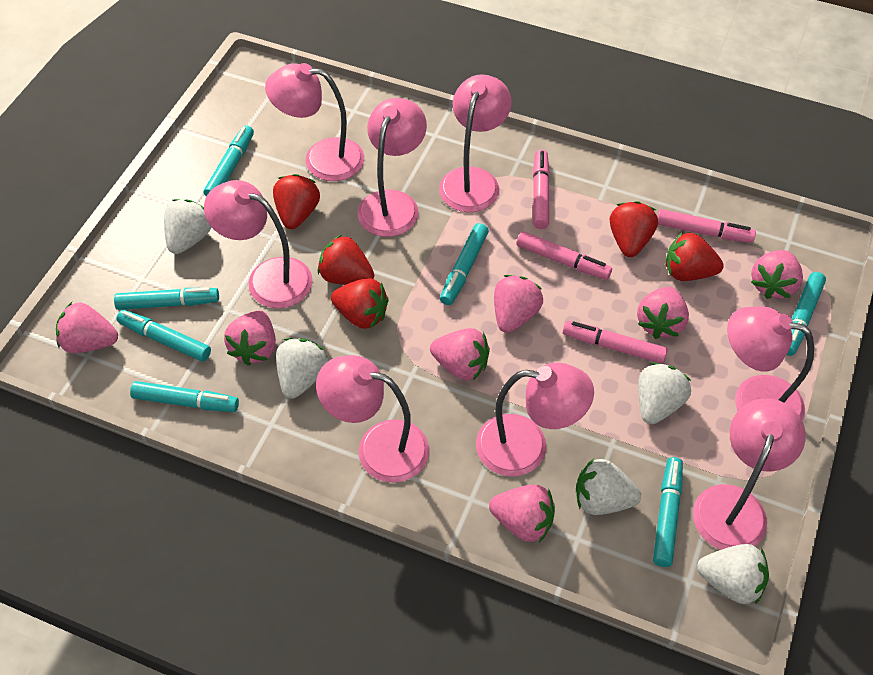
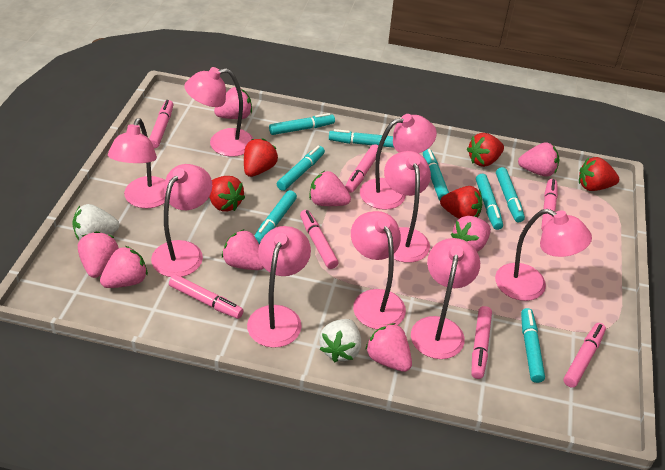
pink lamp: 8 -> 9
pink marker: 4 -> 7
pink strawberry: 7 -> 8
turquoise marker: 7 -> 8
white strawberry: 5 -> 2

